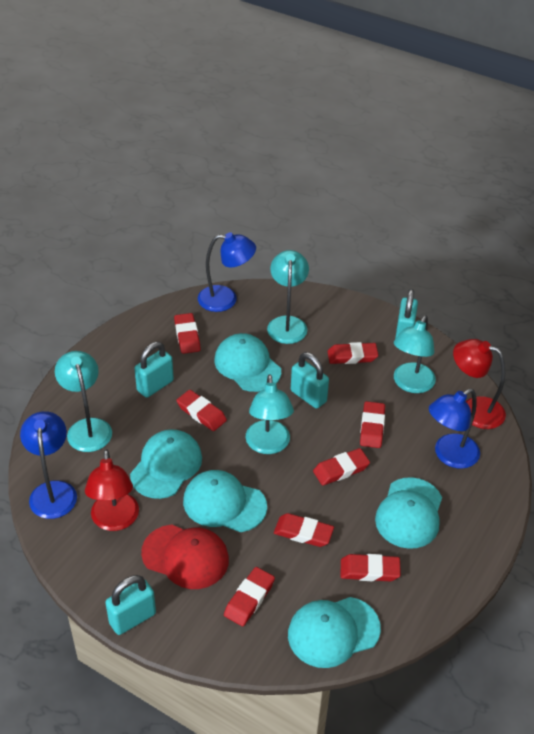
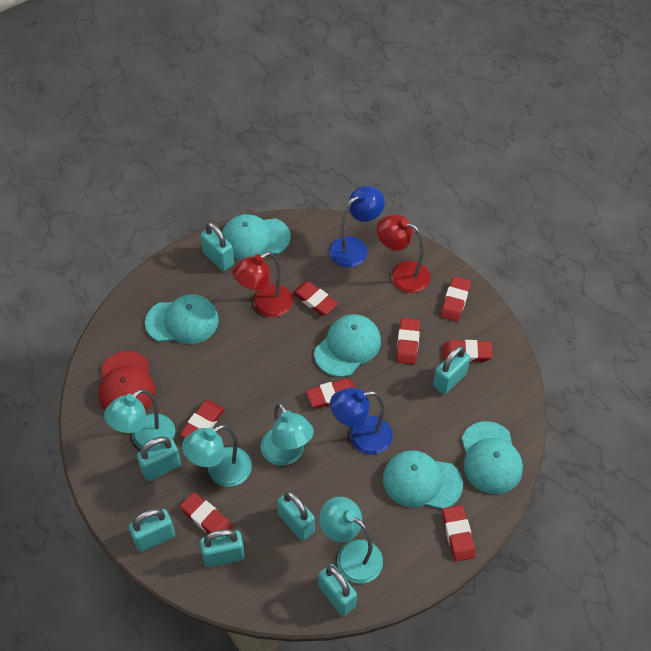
blue lamp: 3 -> 2
turquoise padlock: 4 -> 7

